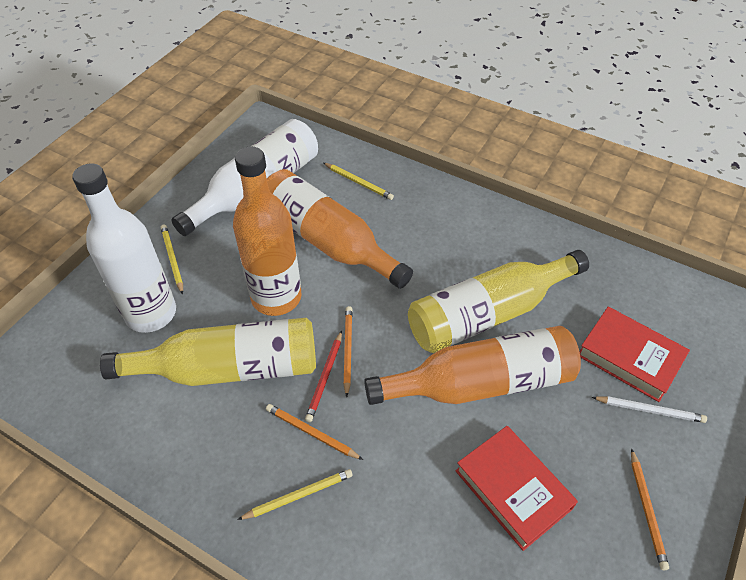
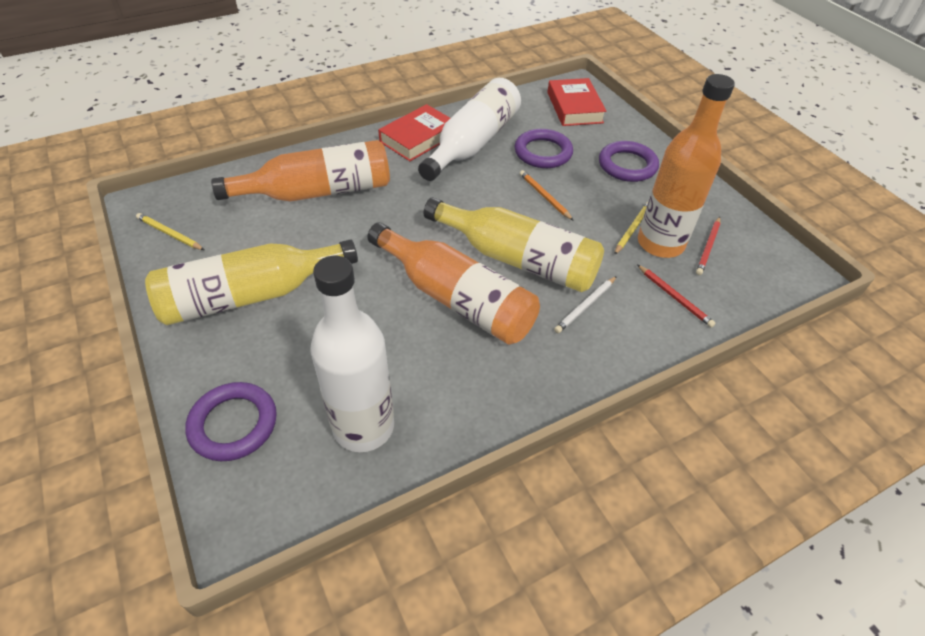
orange pencil: 3 -> 1
purple ring: 0 -> 3
red pencil: 1 -> 2
yellow pencil: 3 -> 2

